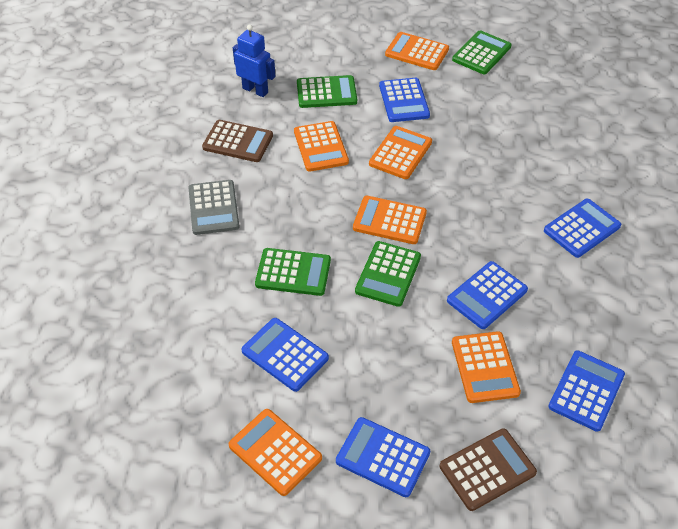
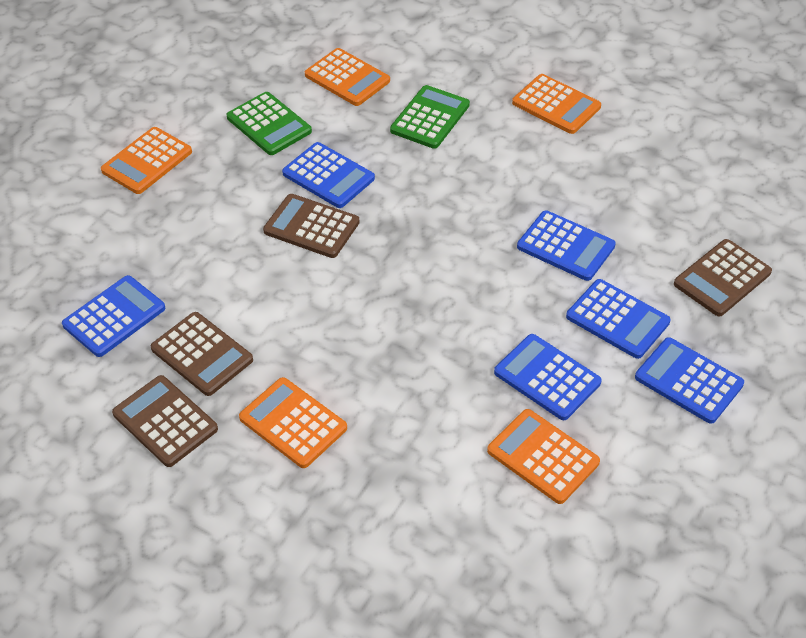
blue robot: 1 -> 0
brown calculator: 2 -> 4
green calculator: 4 -> 2
grey calculator: 1 -> 0
orange calculator: 6 -> 5

